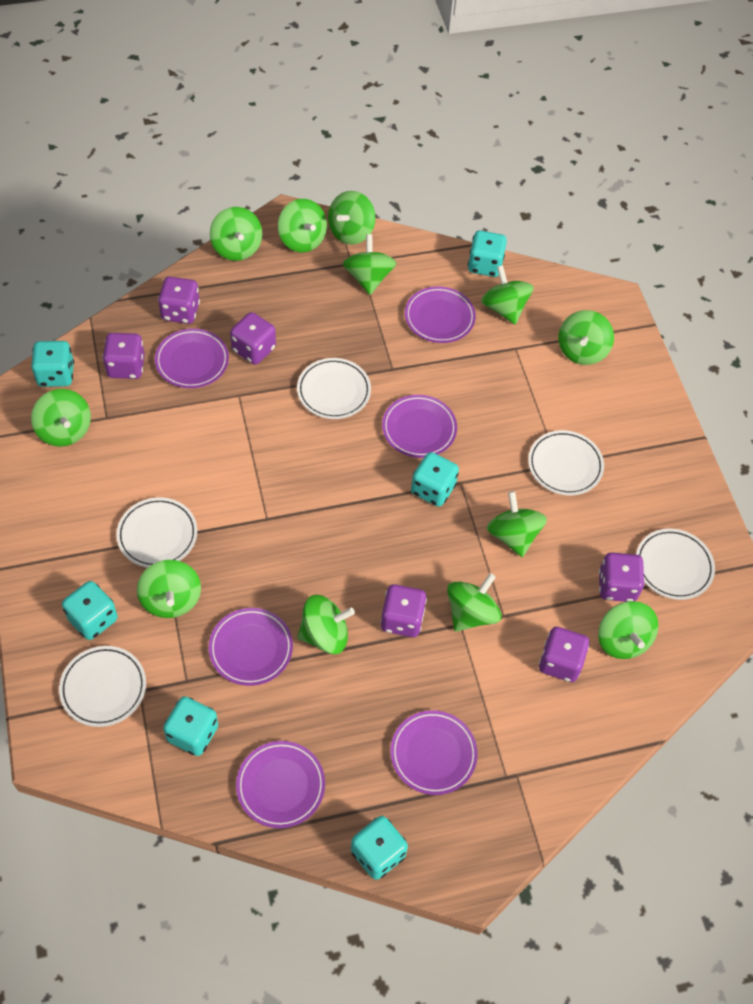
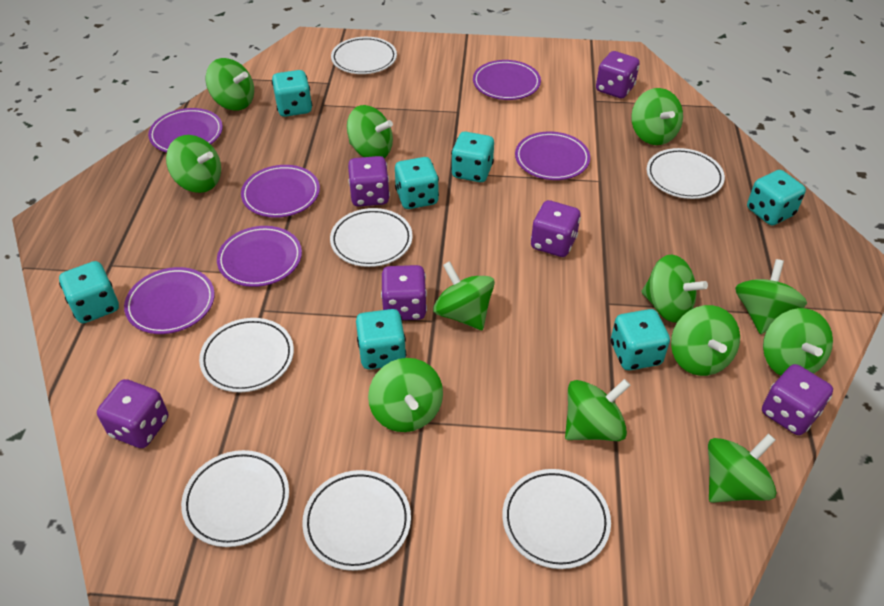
turquoise dice: 6 -> 7
white plate: 5 -> 7

